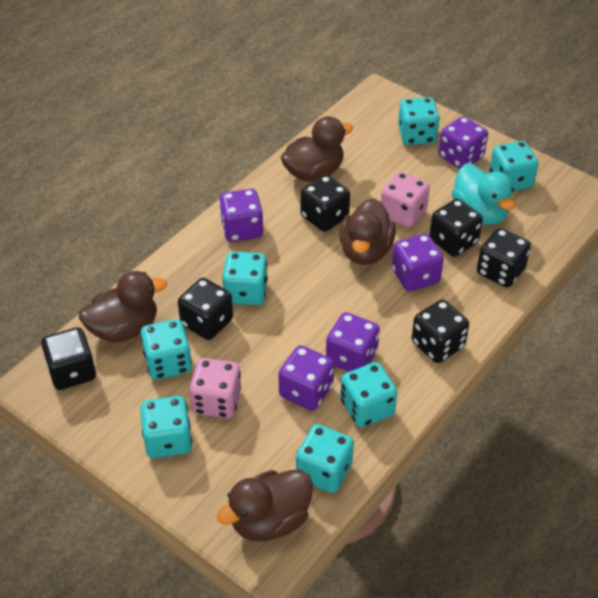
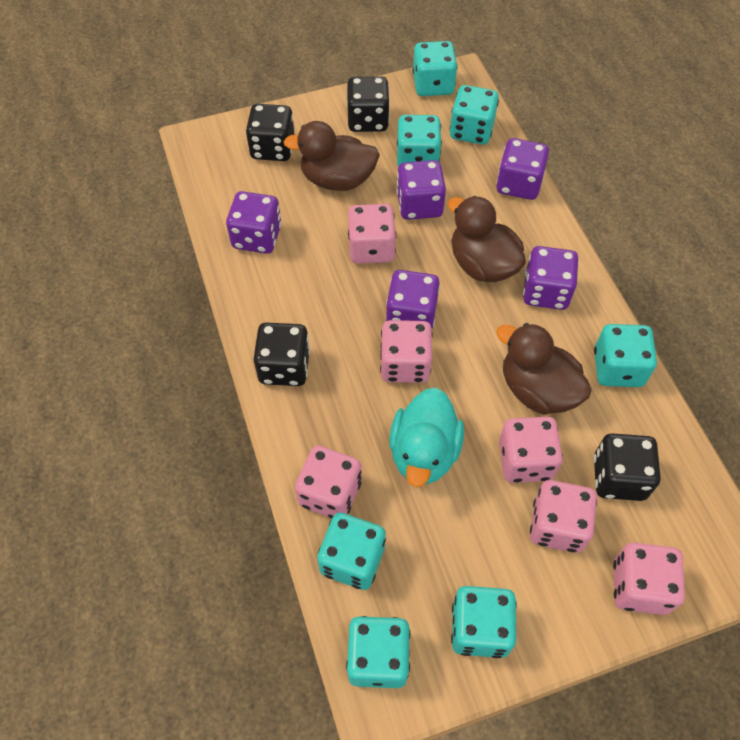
black dice: 6 -> 4
brown duck: 4 -> 3
pink dice: 2 -> 6

